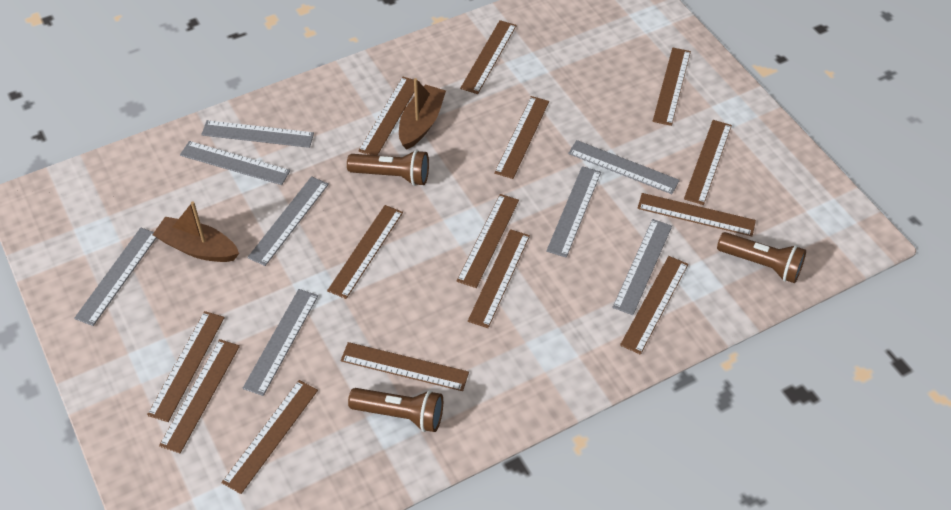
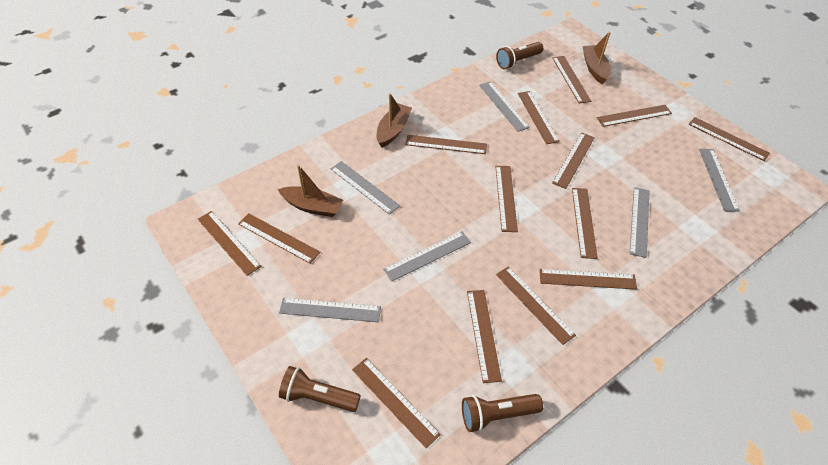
brown boat: 2 -> 3
grey ruler: 8 -> 6

